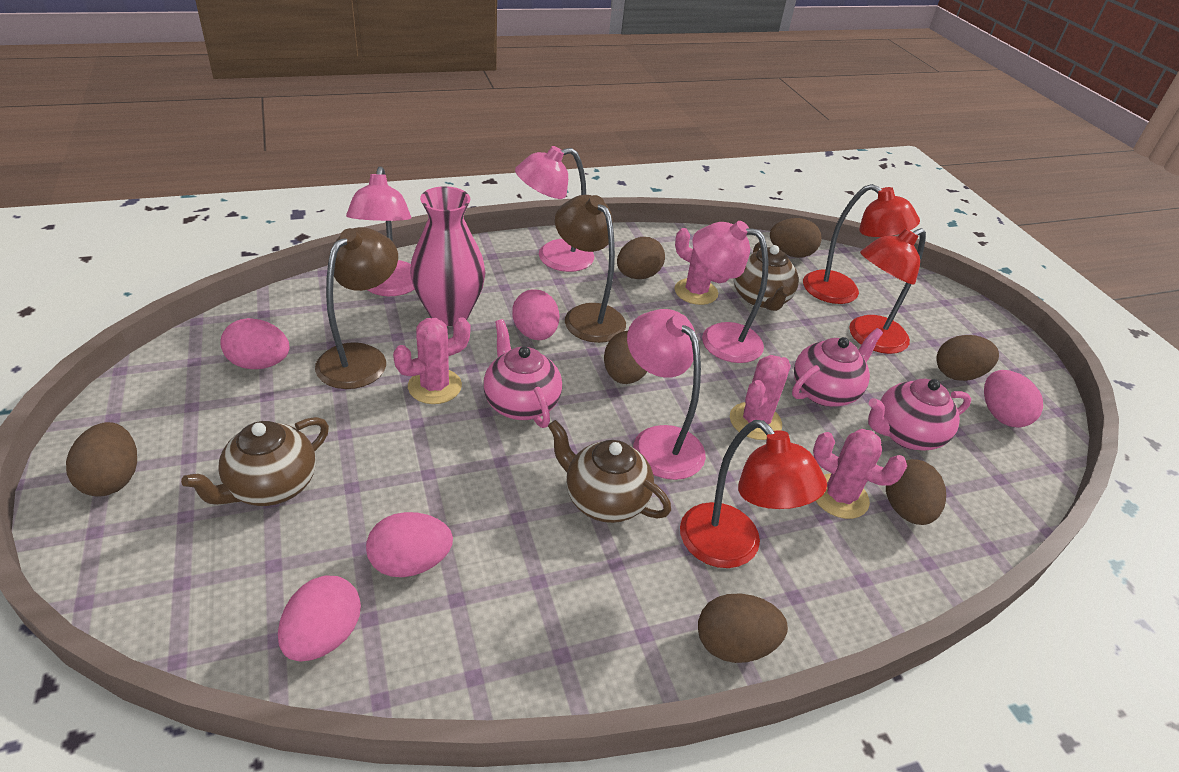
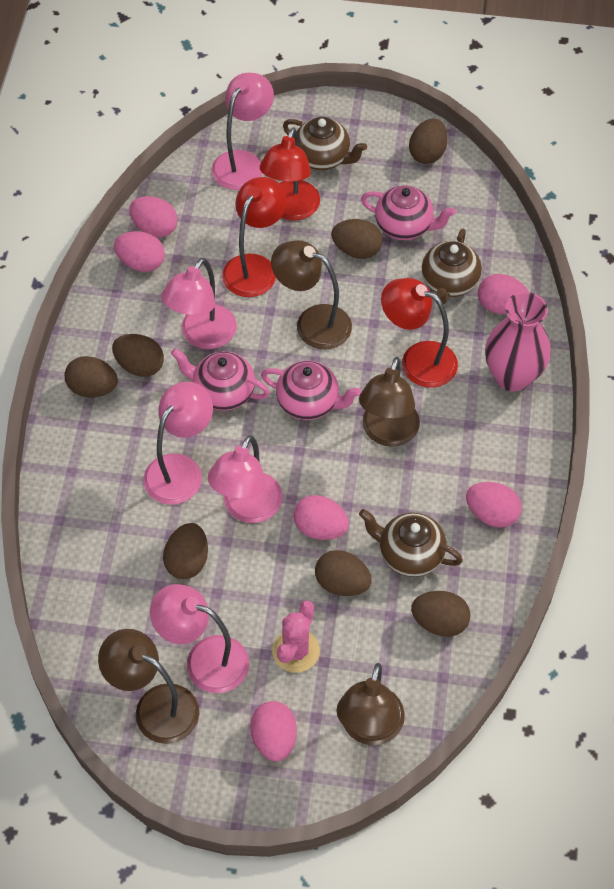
brown lamp: 2 -> 4
pink cactus: 4 -> 1
pink egg: 5 -> 6
pink lamp: 4 -> 5

